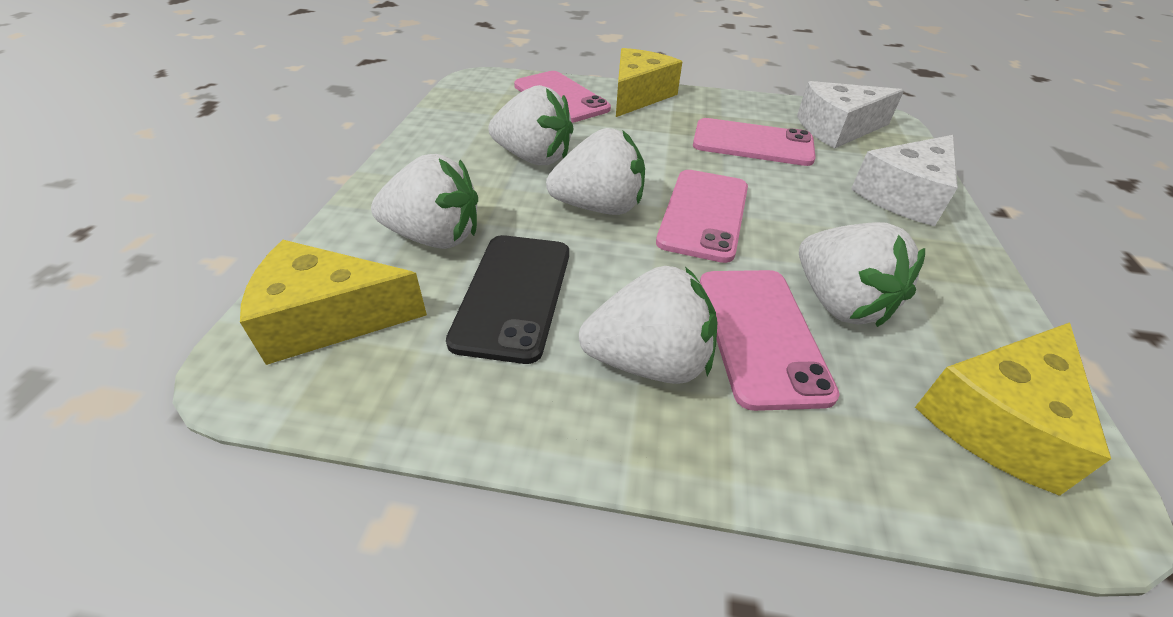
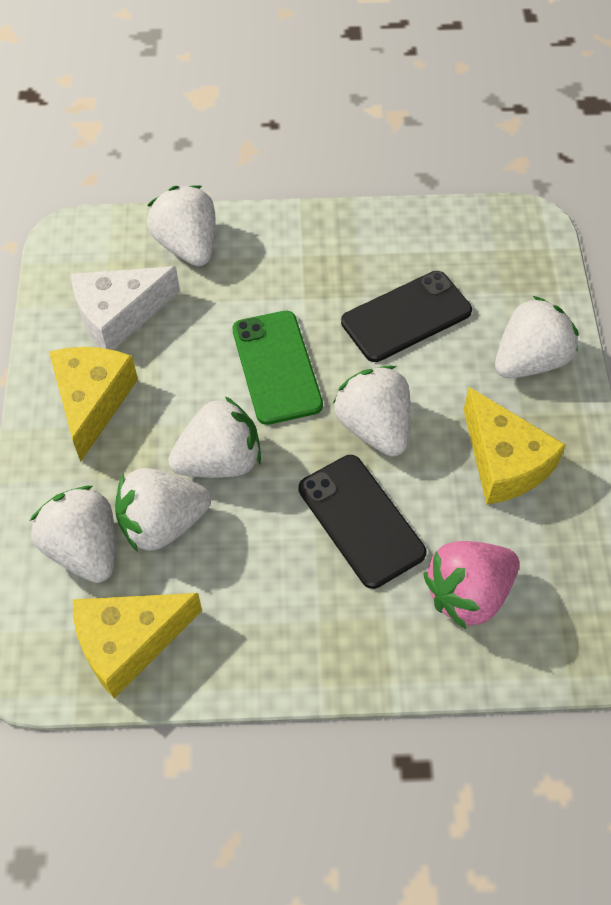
black phone: 1 -> 2
green phone: 0 -> 1
pink phone: 4 -> 0
pink strawberry: 0 -> 1
white cheese: 2 -> 1
white strawberry: 5 -> 6

